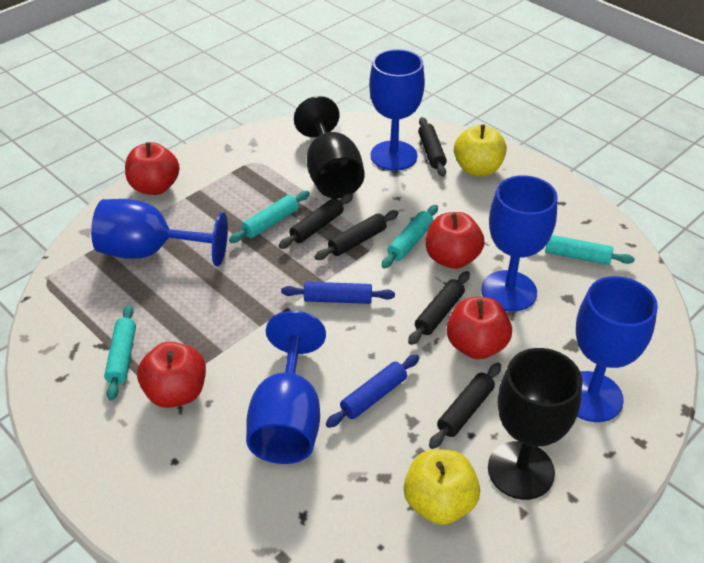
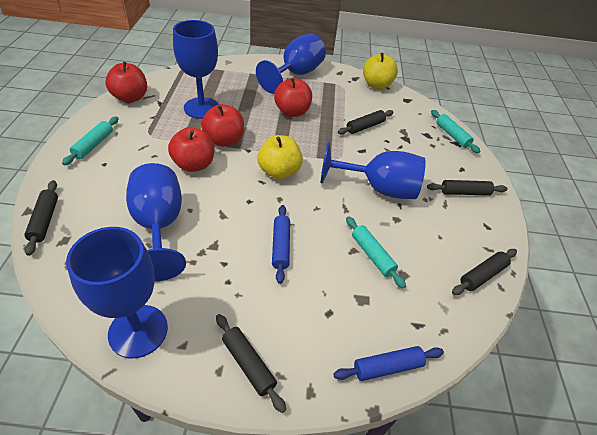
black goblet: 2 -> 0
turquoise rolling pin: 4 -> 3

